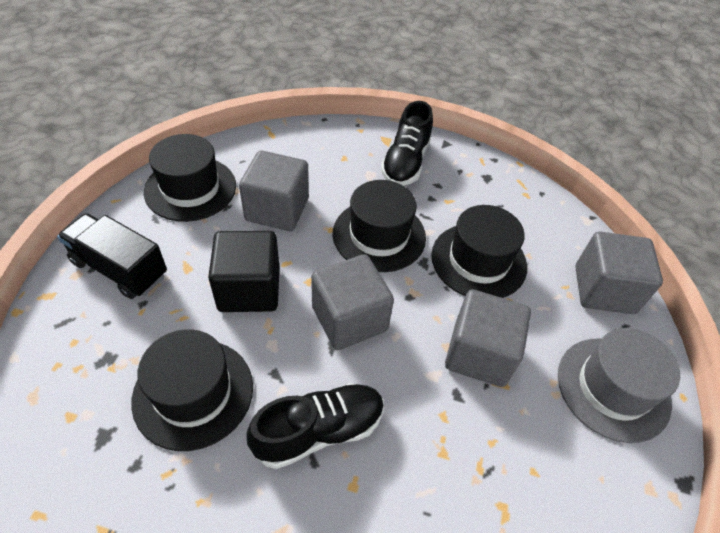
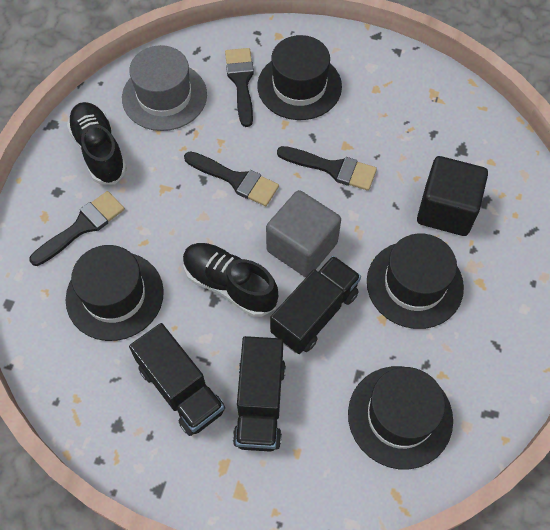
black brush: 0 -> 4
black truck: 1 -> 3
grey cube: 4 -> 1

